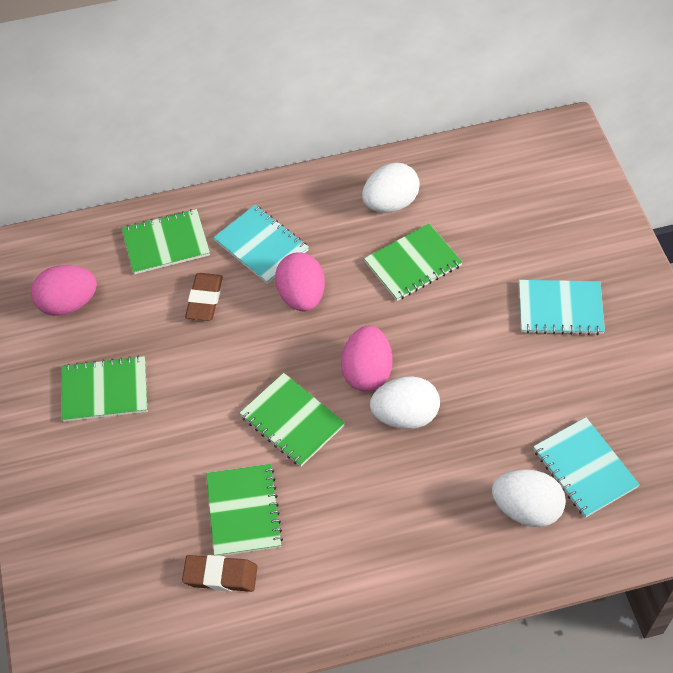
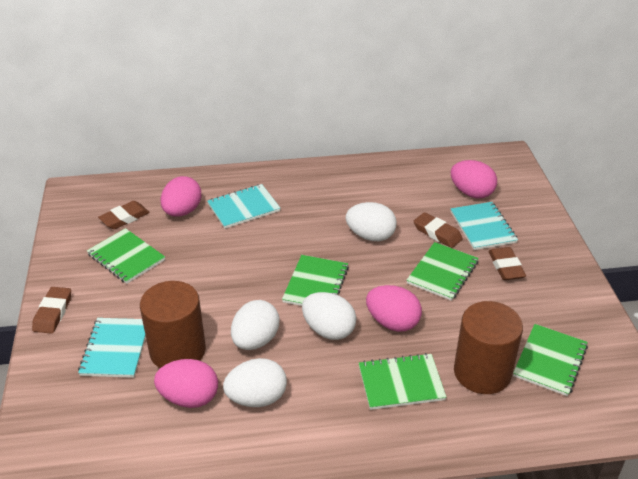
brown cylinder: 0 -> 2
brown eraser: 2 -> 4
pink egg: 3 -> 4
white egg: 3 -> 4

